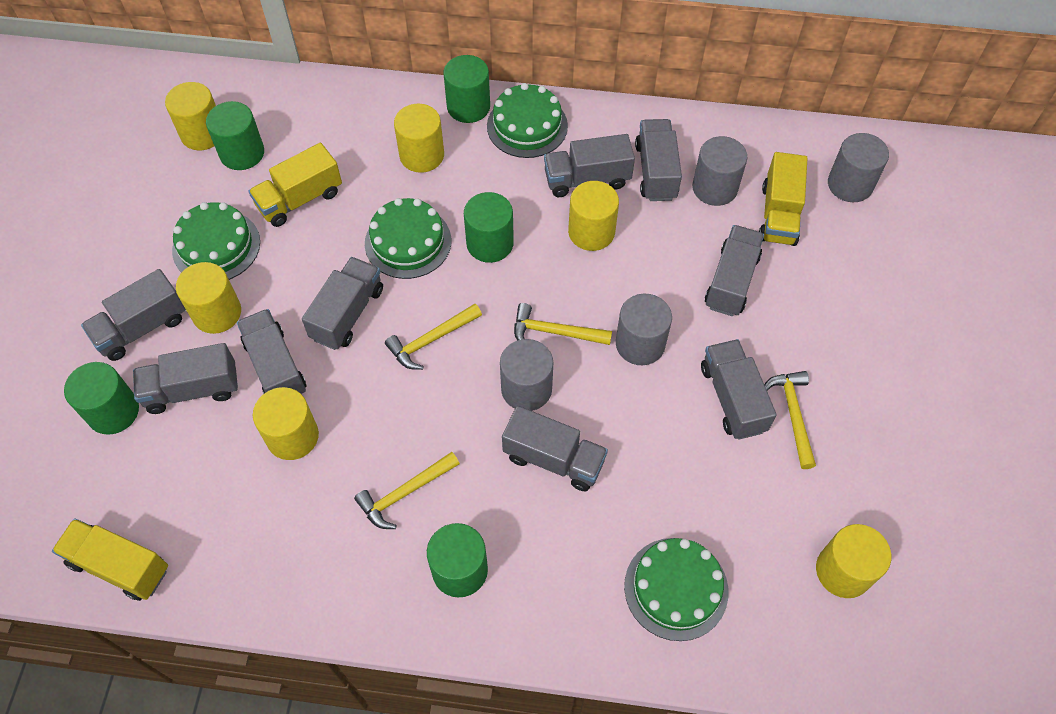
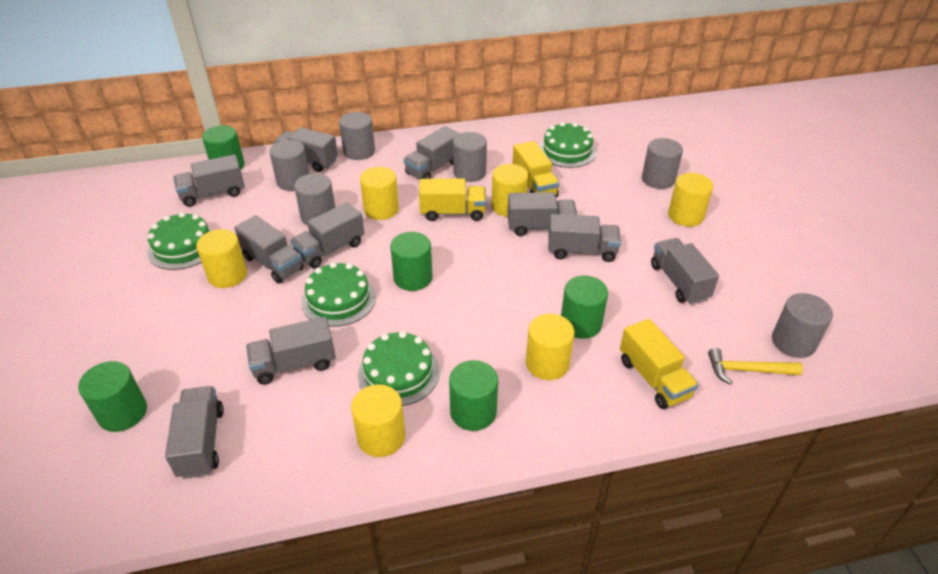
grey cylinder: 4 -> 6
grey truck: 9 -> 10
yellow hammer: 4 -> 1

